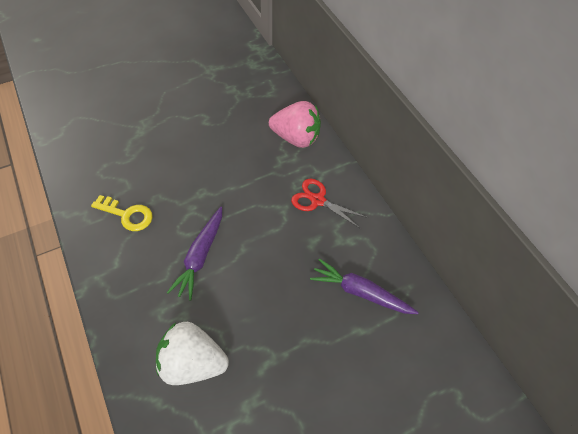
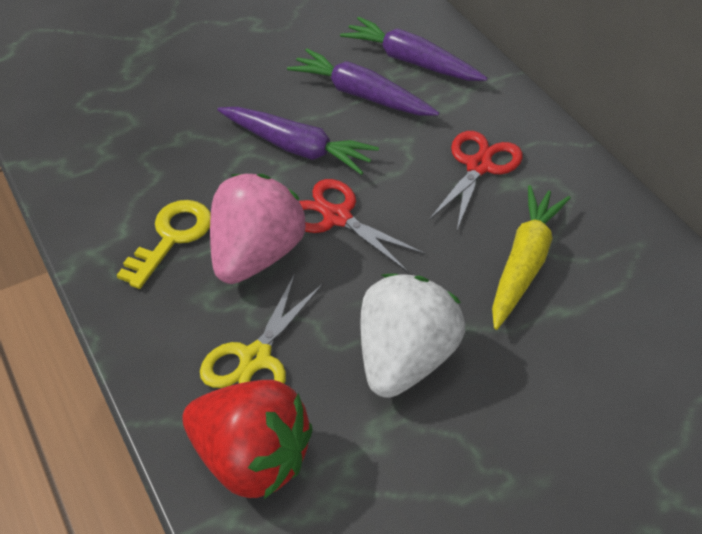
purple carrot: 2 -> 3
red scissors: 1 -> 2
red strawberry: 0 -> 1
yellow carrot: 0 -> 1
yellow scissors: 0 -> 1

